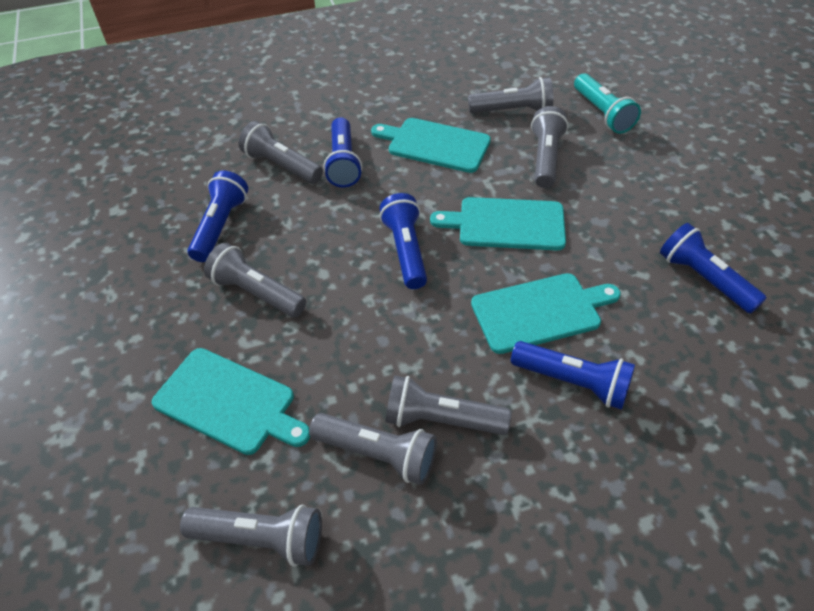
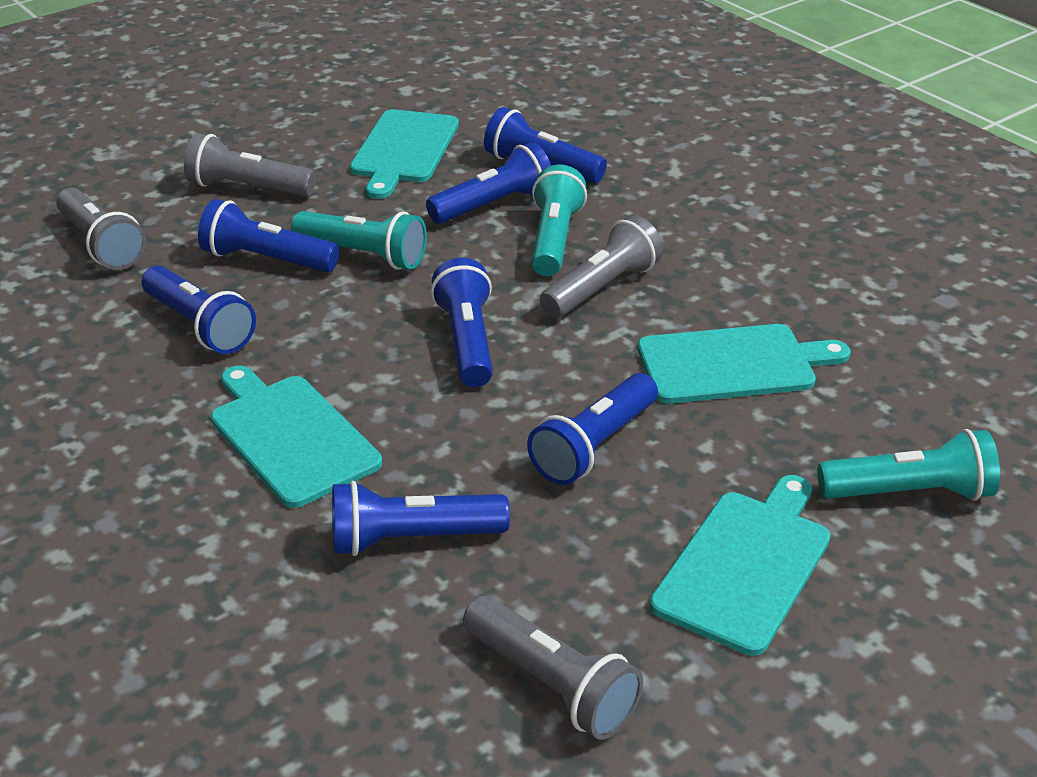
blue flashlight: 5 -> 7
grey flashlight: 7 -> 4
turquoise flashlight: 1 -> 3

